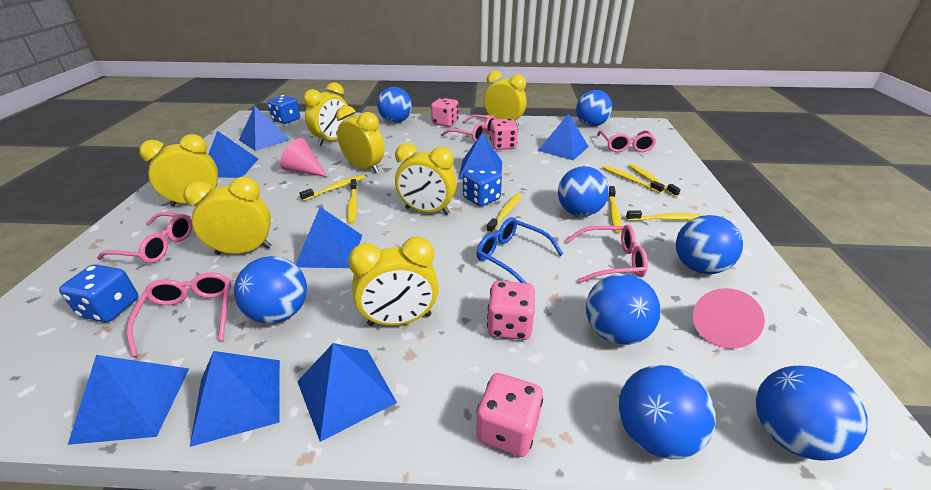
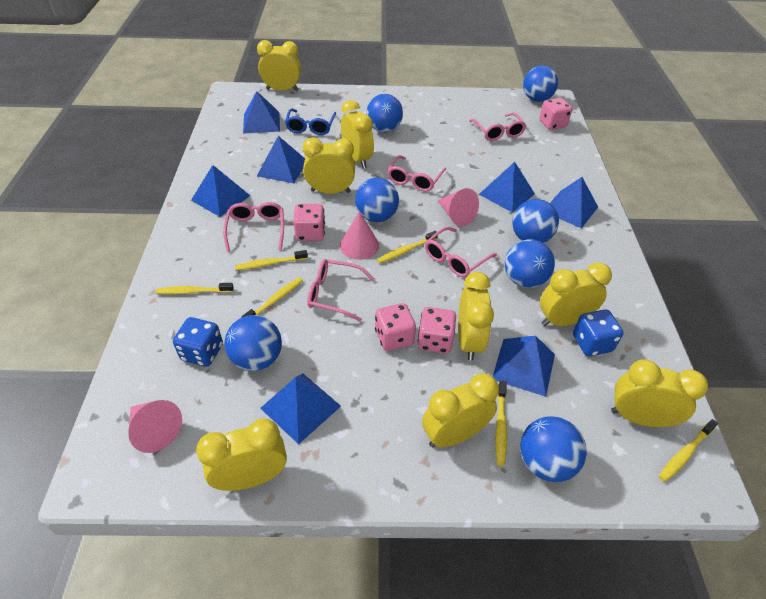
blue ball: 8 -> 7
blue dice: 3 -> 2
blue pyramid: 8 -> 7
pink cone: 2 -> 3
yellow clock: 7 -> 8
yellow toothbrush: 7 -> 6

